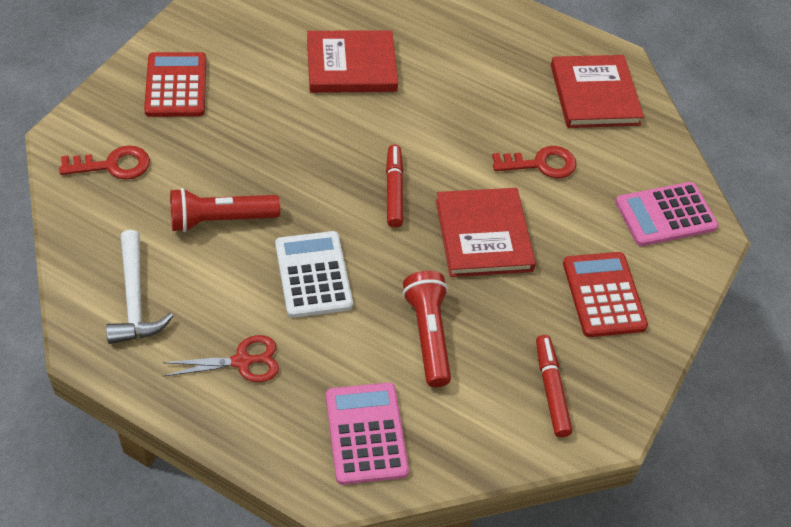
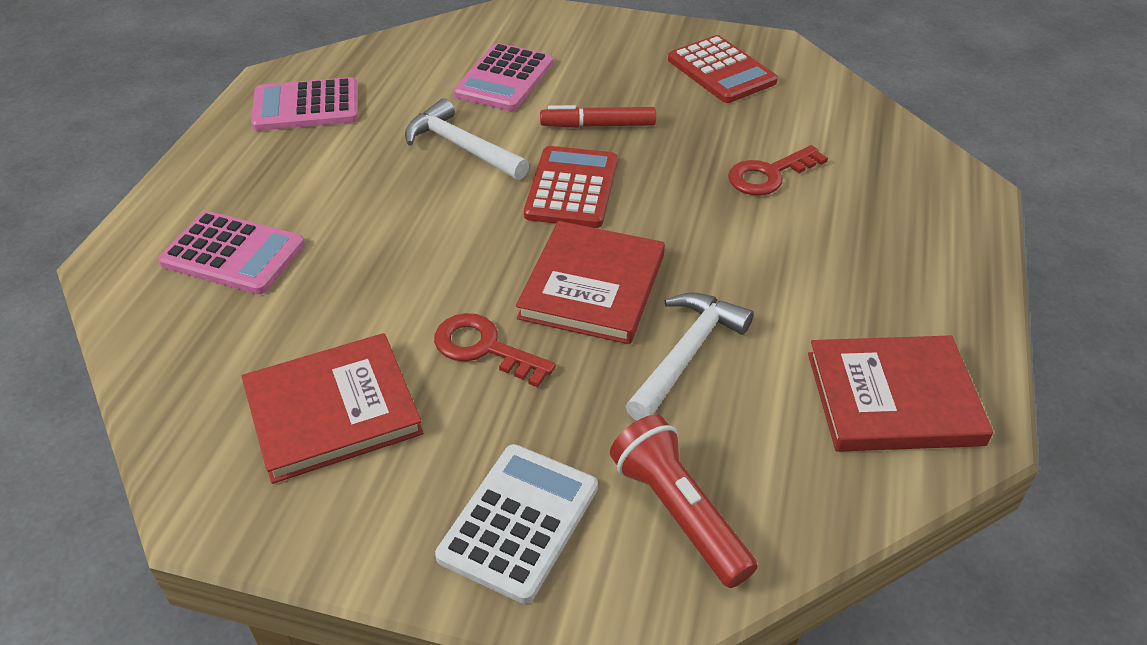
pink calculator: 2 -> 3
red flashlight: 2 -> 1
red marker: 2 -> 1
red scissors: 1 -> 0
white hammer: 1 -> 2

